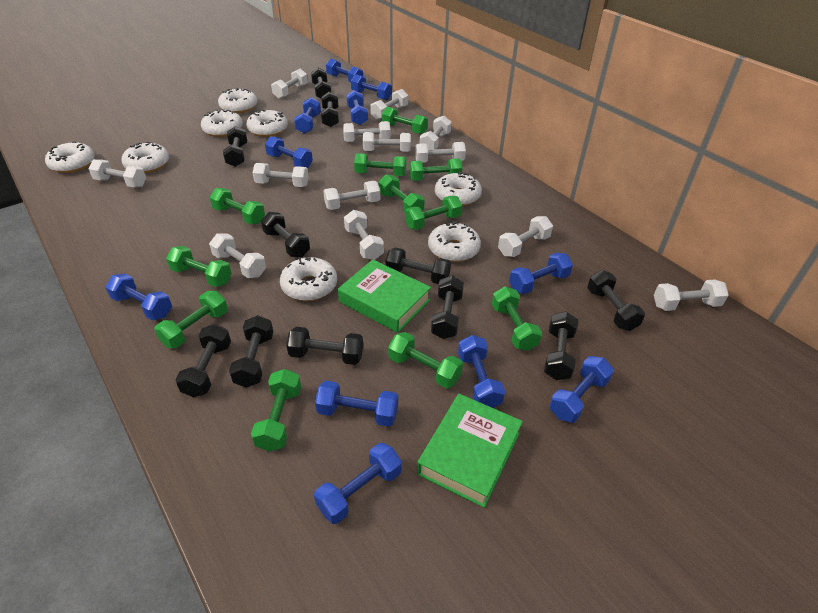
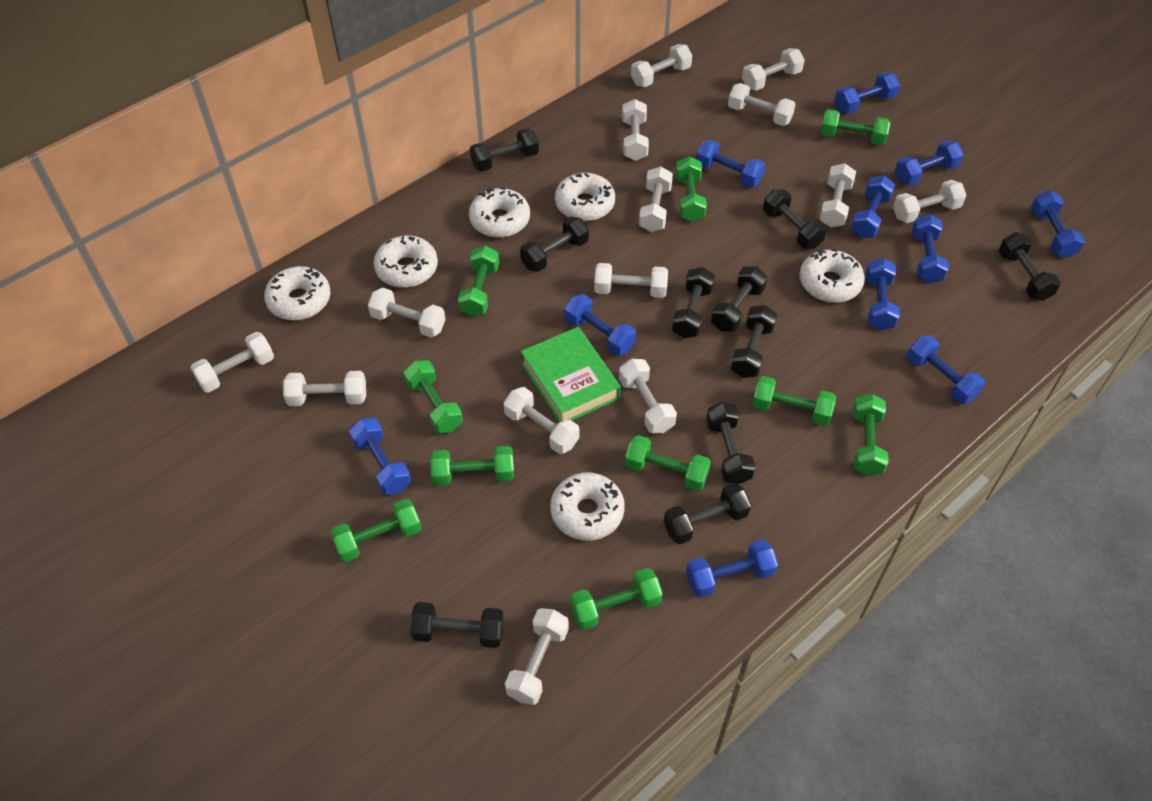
black dumbbell: 11 -> 10
green book: 2 -> 1
green dumbbell: 11 -> 10
white donut: 8 -> 6
white dumbbell: 13 -> 14

